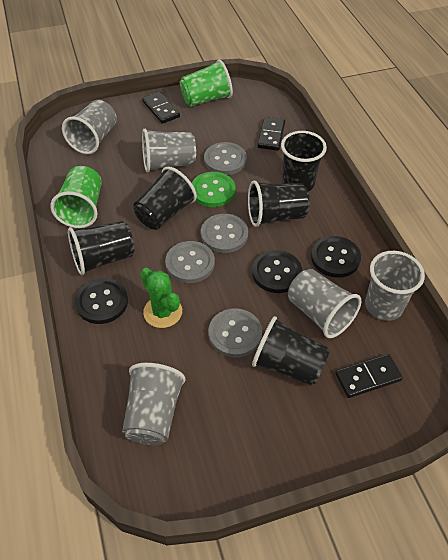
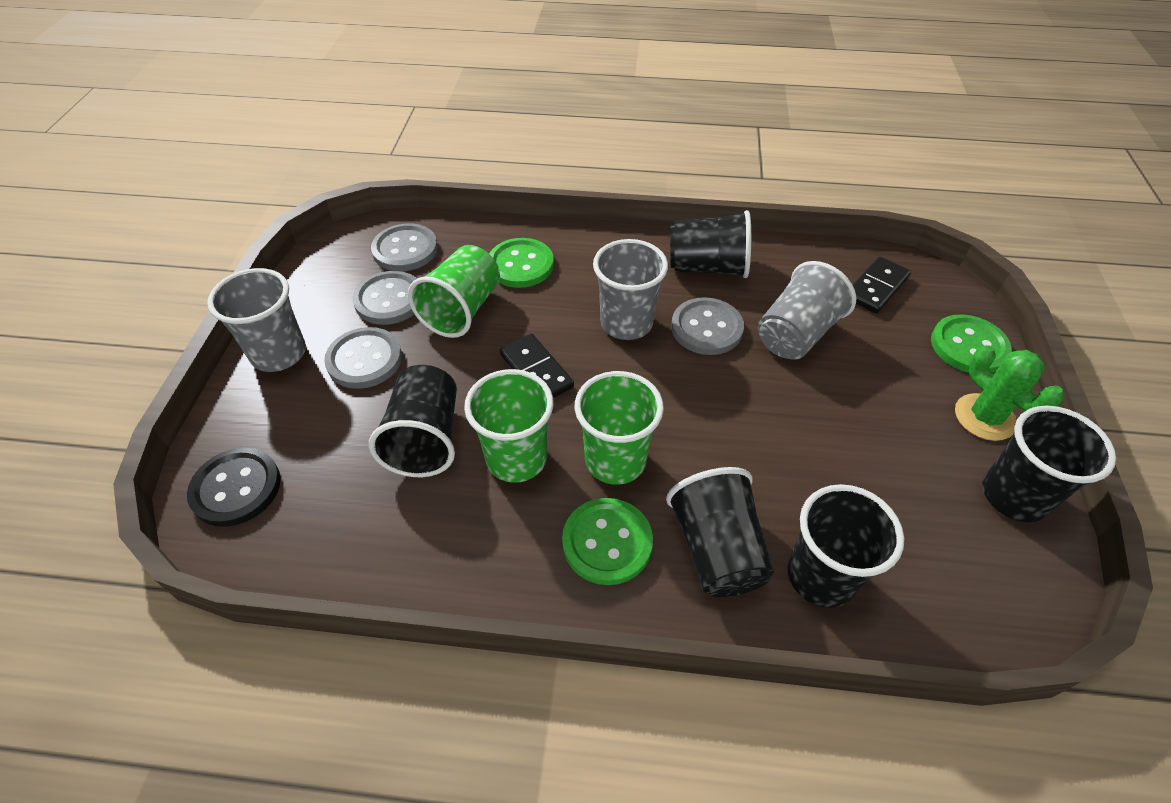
black button: 3 -> 1
black domino: 3 -> 2
green button: 1 -> 3
green cup: 2 -> 3
grey cup: 5 -> 3

